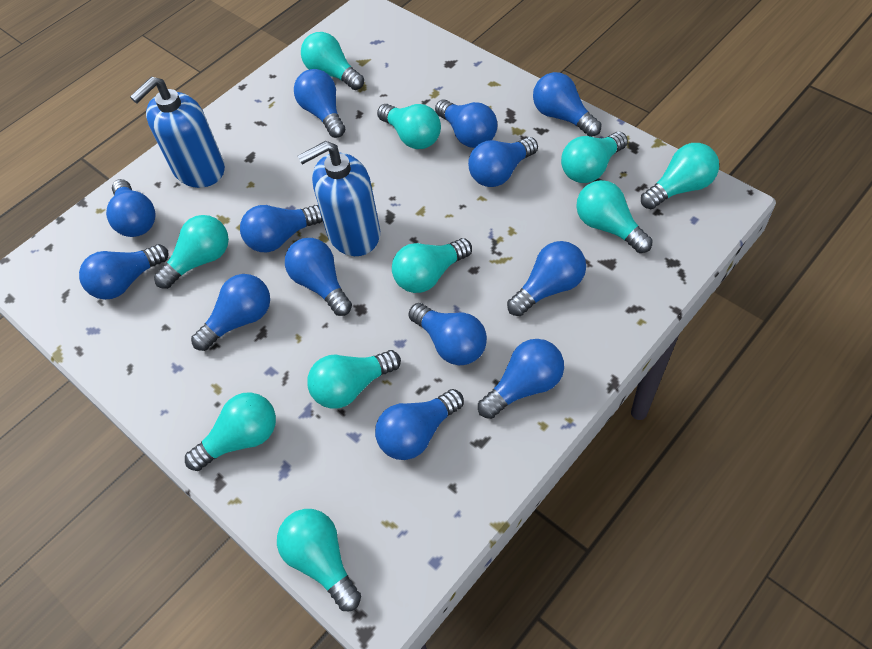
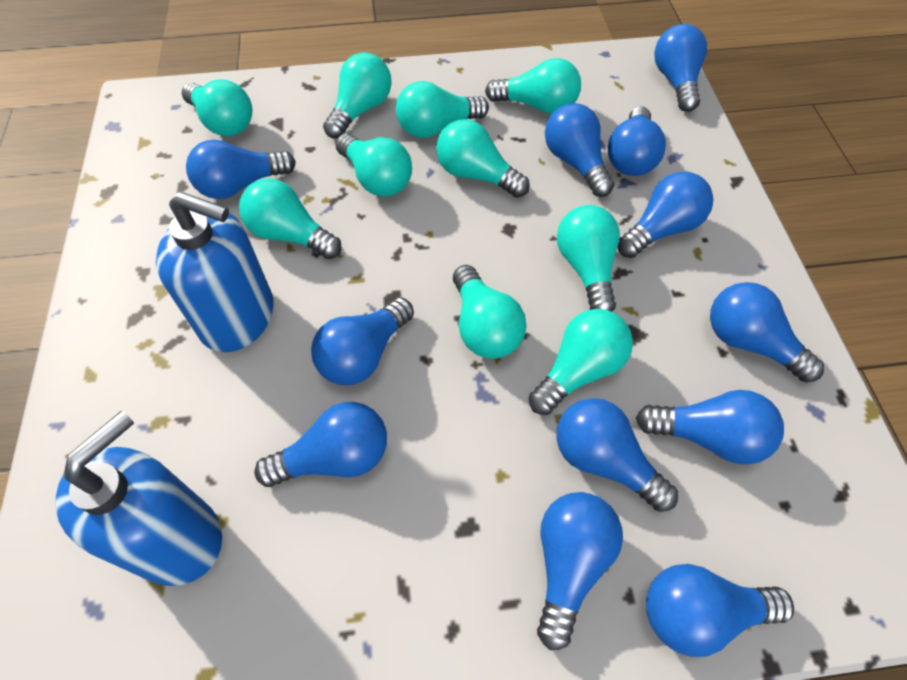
blue light bulb: 13 -> 12

